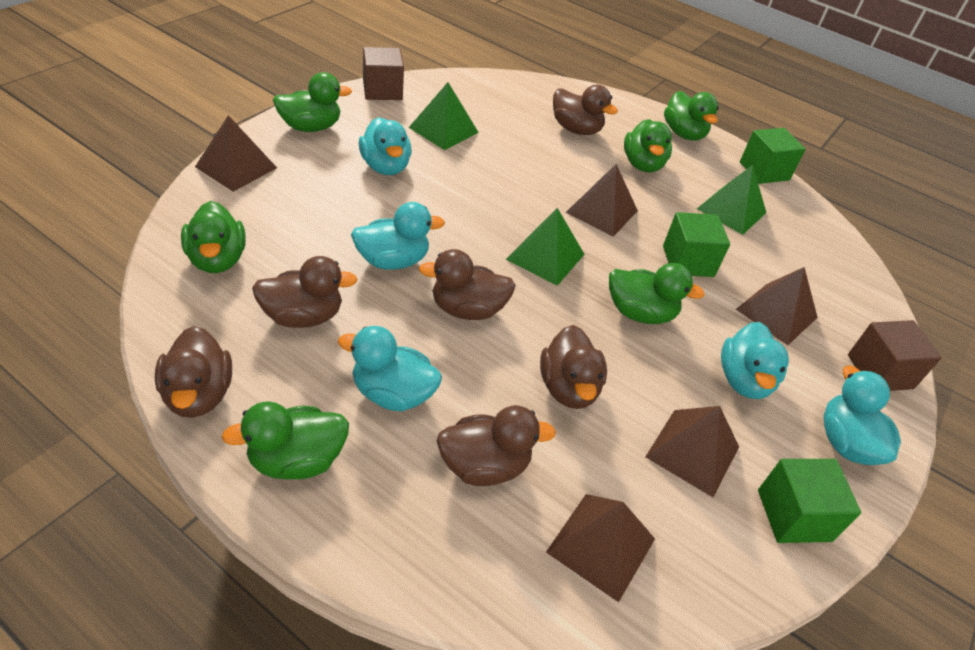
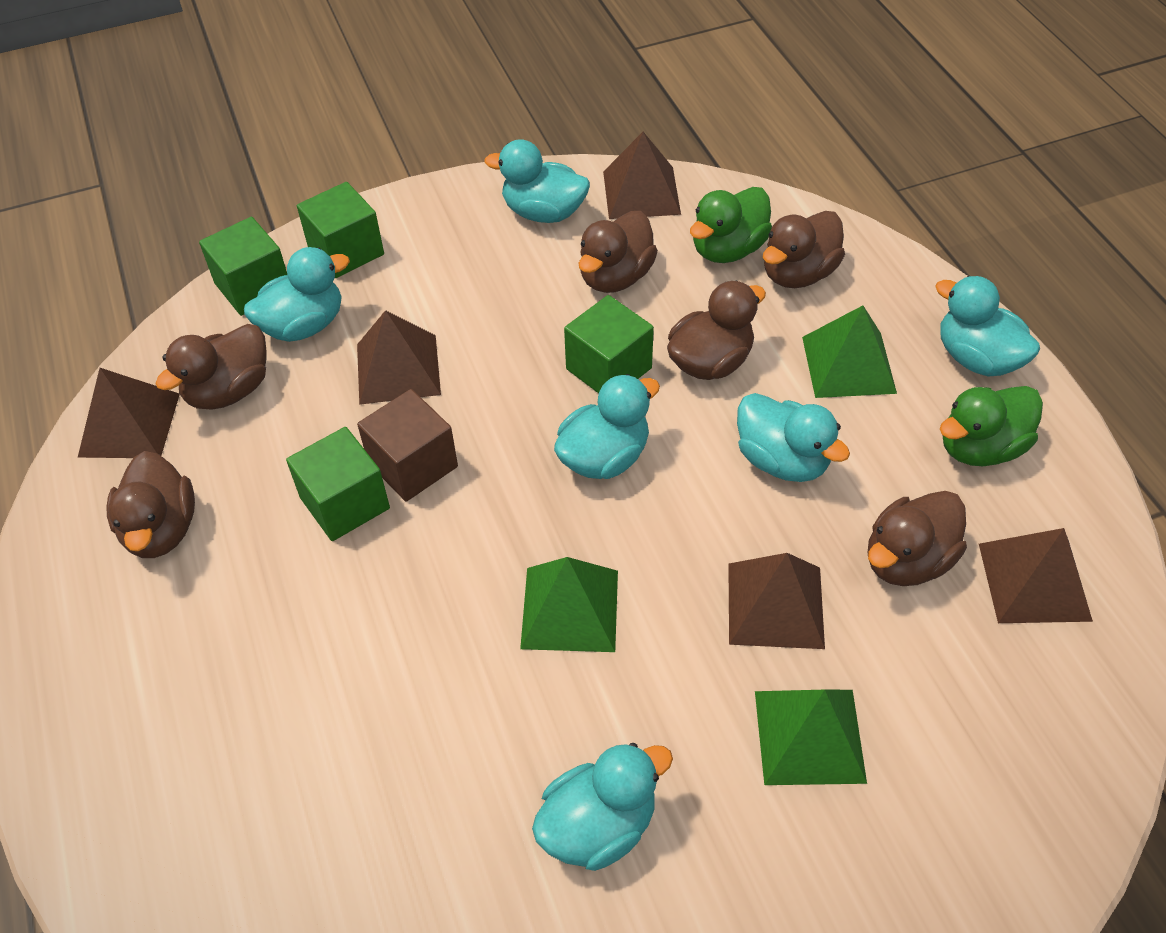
brown cube: 2 -> 1
green cube: 3 -> 4
green duck: 6 -> 2
turquoise duck: 5 -> 6

